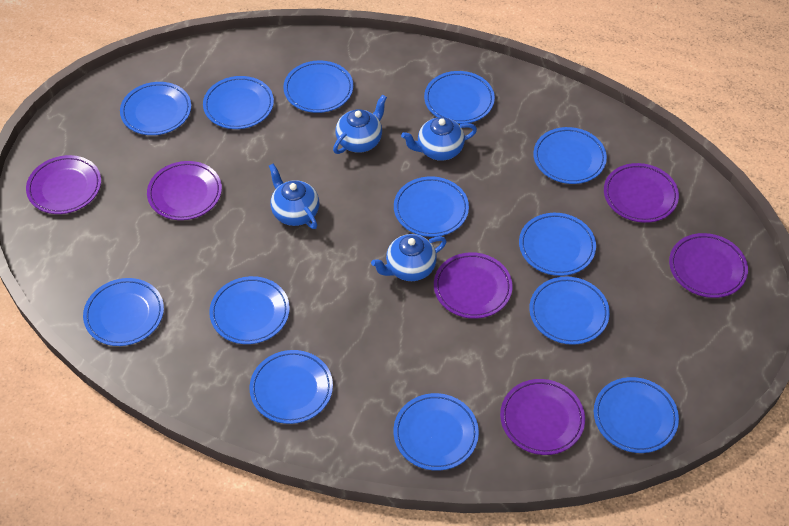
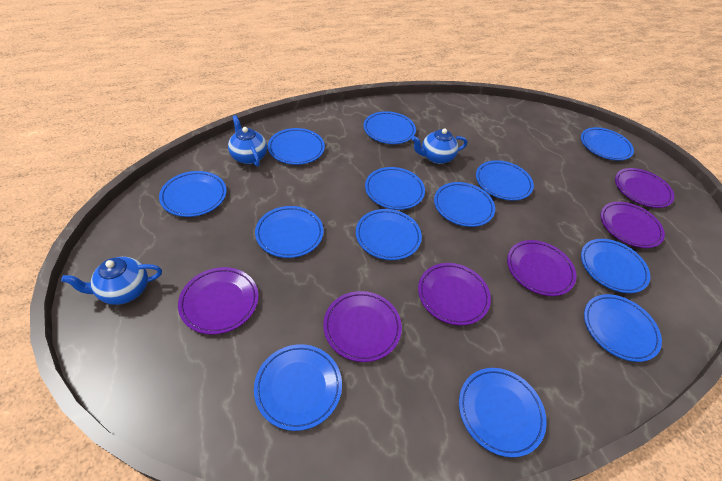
blue teapot: 4 -> 3

